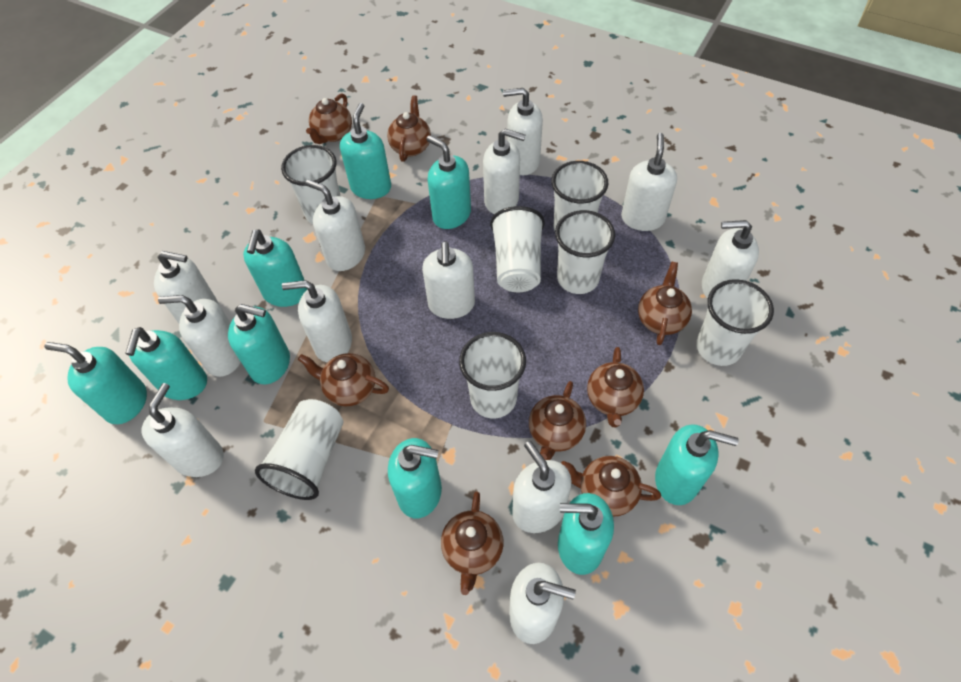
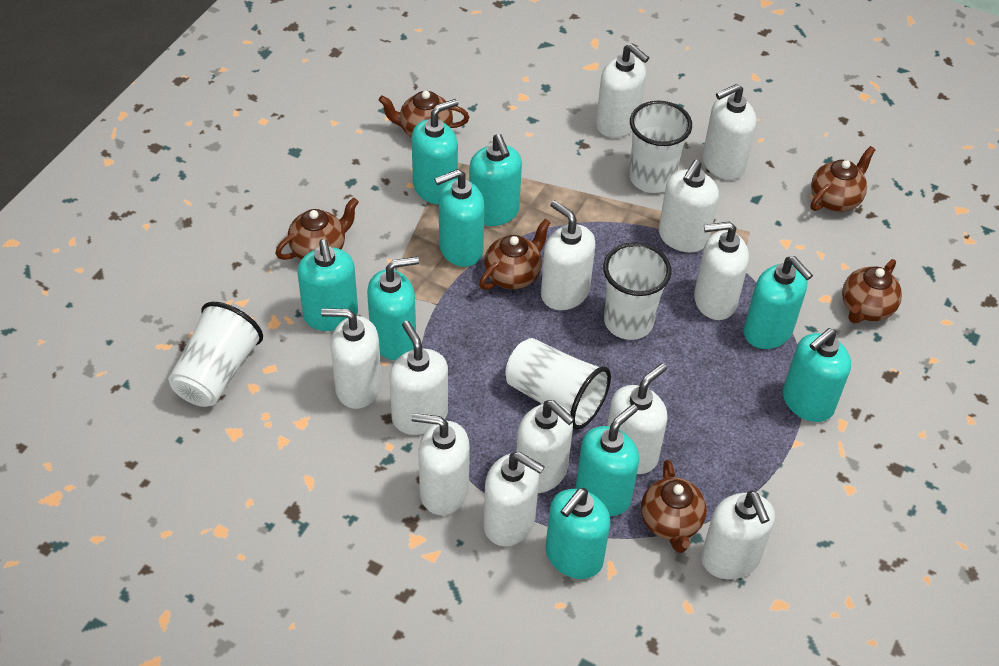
brown teapot: 8 -> 6
white cup: 7 -> 4

